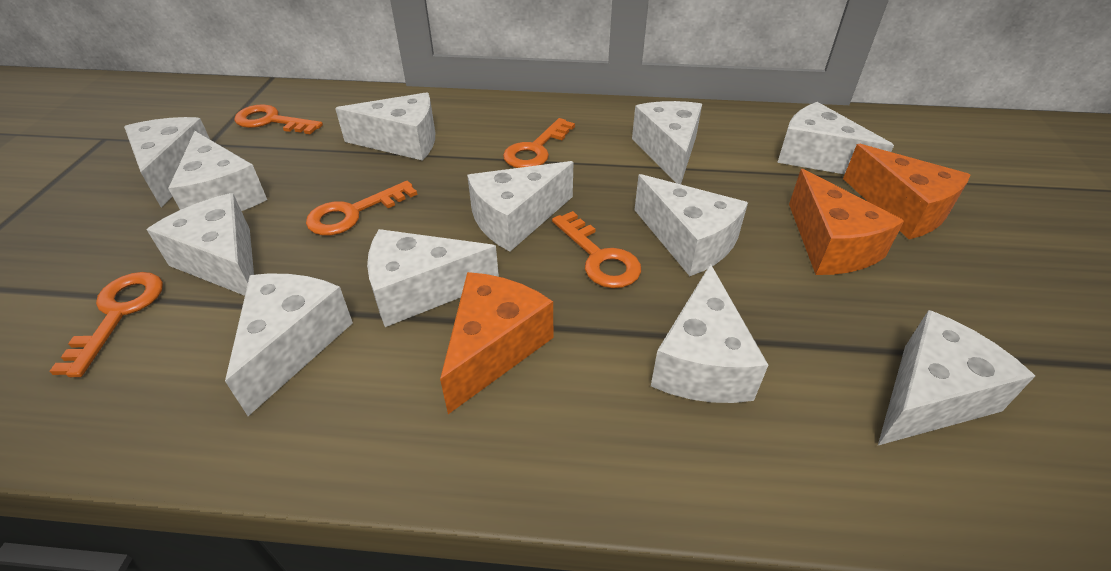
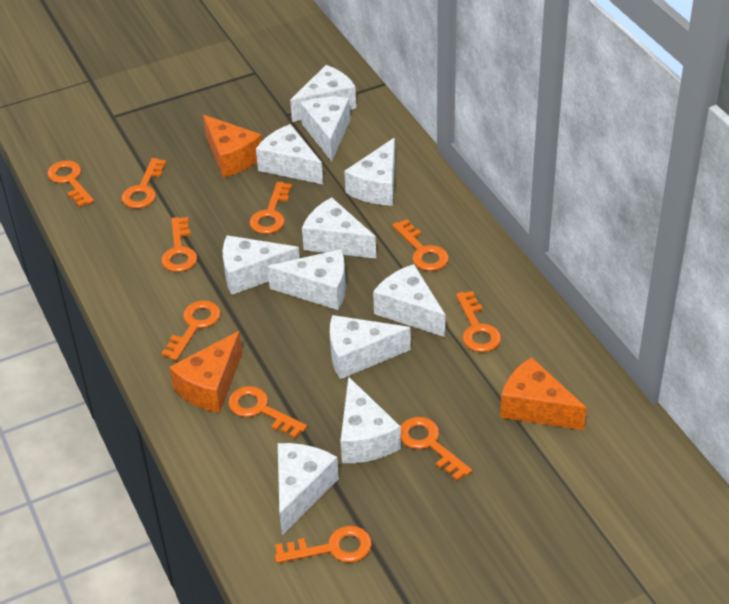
orange key: 5 -> 10
white cheese: 12 -> 11

